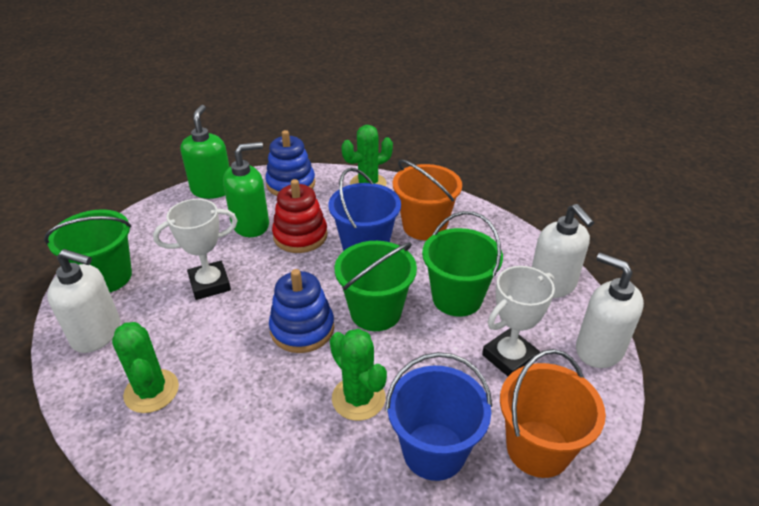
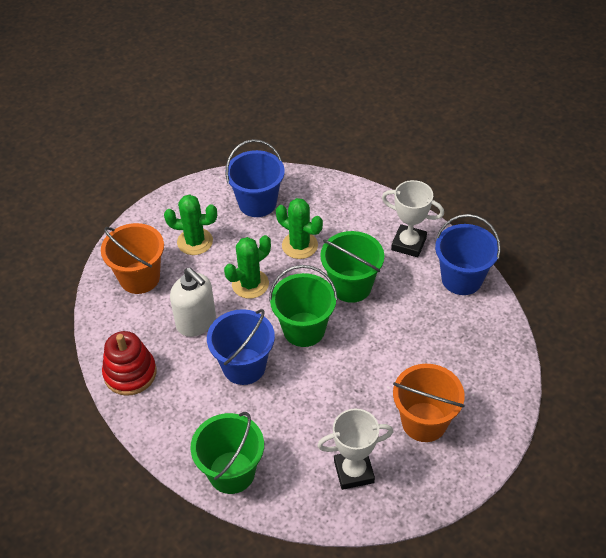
blue bucket: 2 -> 3
blue stacking toy: 2 -> 0
green soap dispenser: 2 -> 0
white soap dispenser: 3 -> 1

